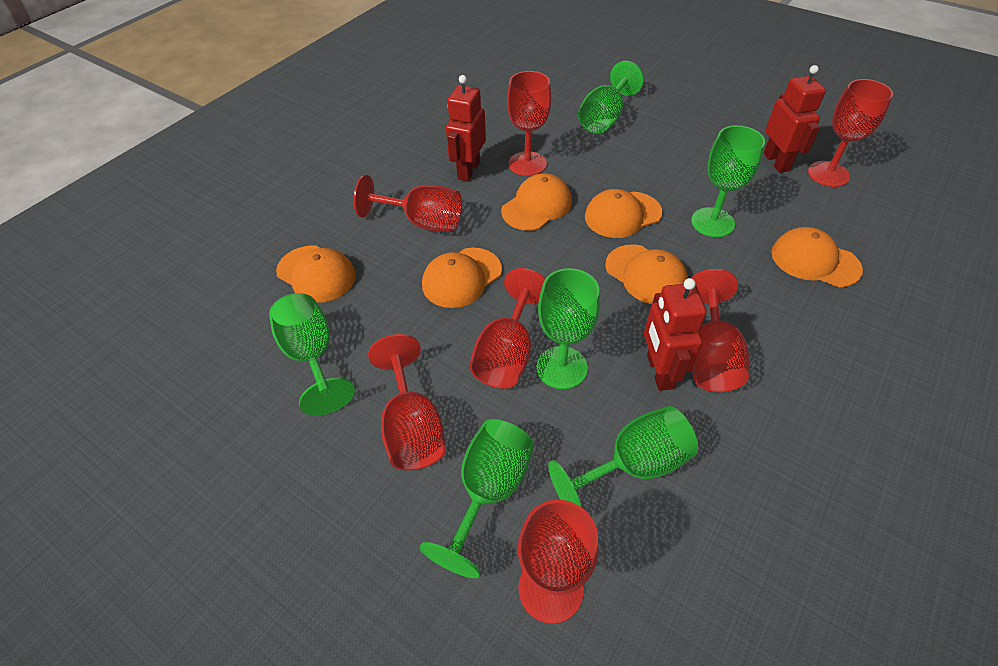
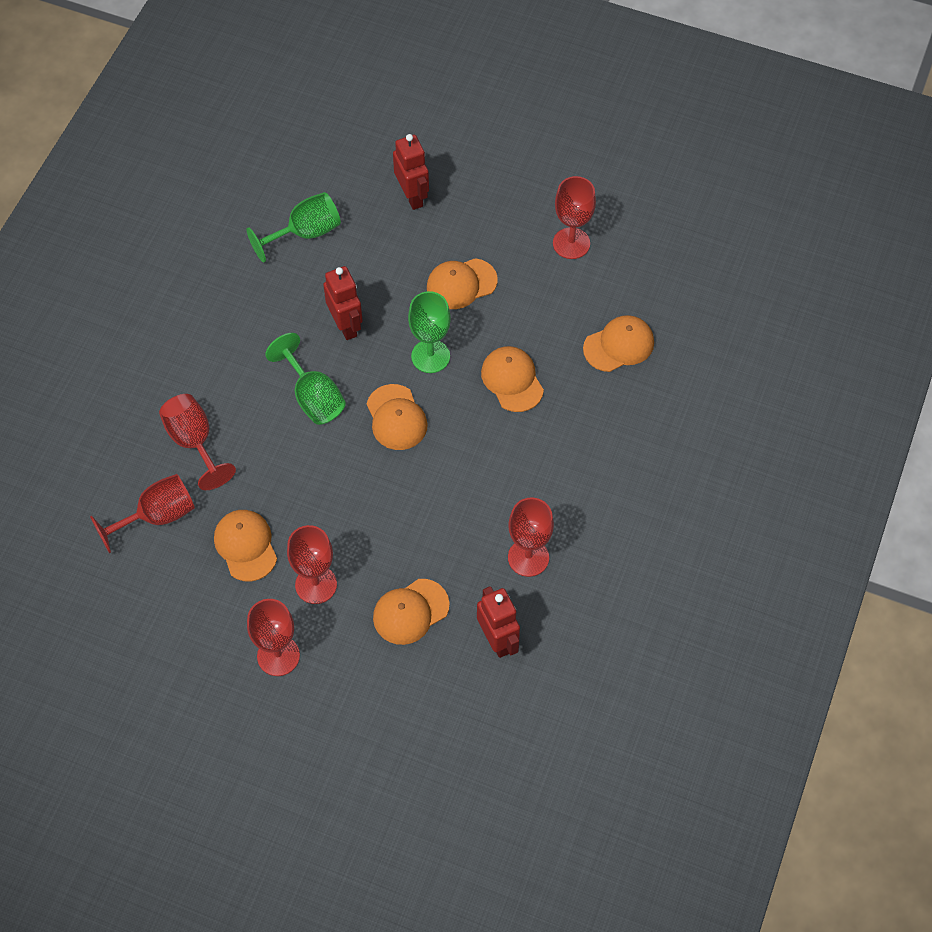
green goblet: 6 -> 3
red goblet: 7 -> 6

